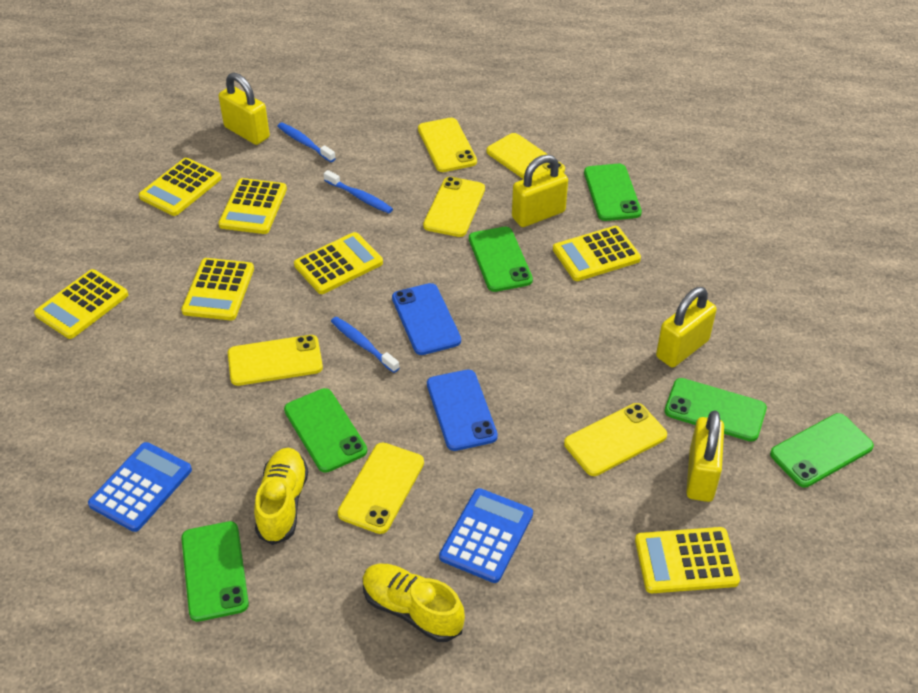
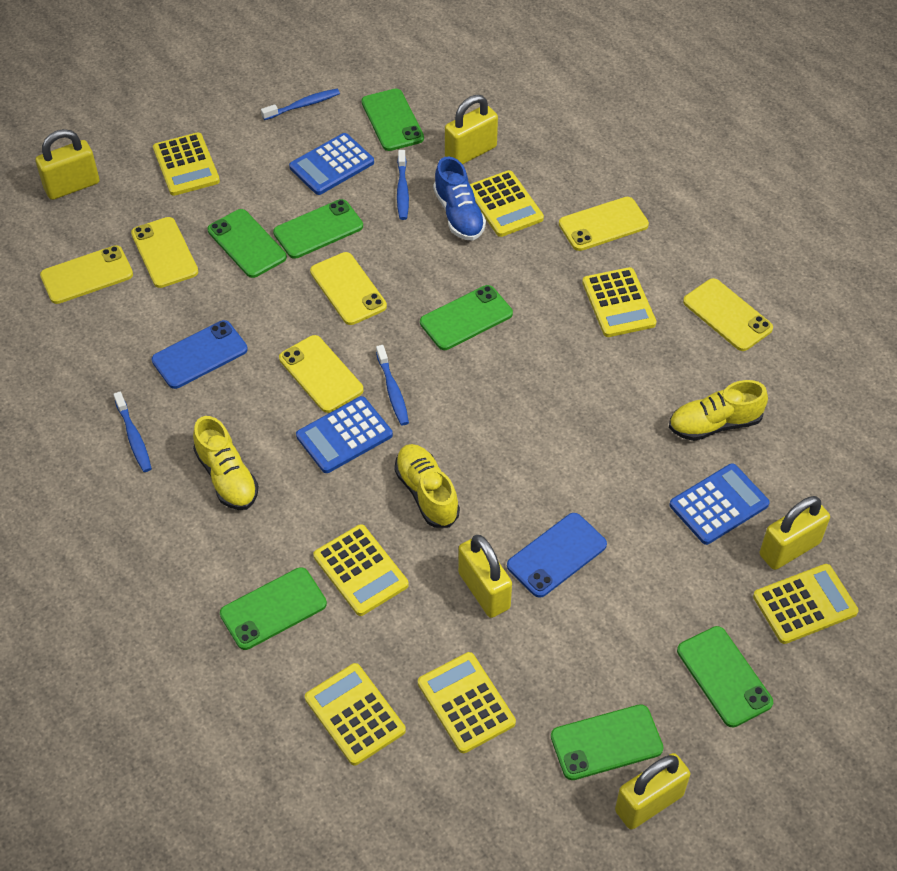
blue calculator: 2 -> 3
blue shoe: 0 -> 1
blue toothbrush: 3 -> 4
green phone: 6 -> 7
yellow padlock: 4 -> 5
yellow shoe: 2 -> 3

